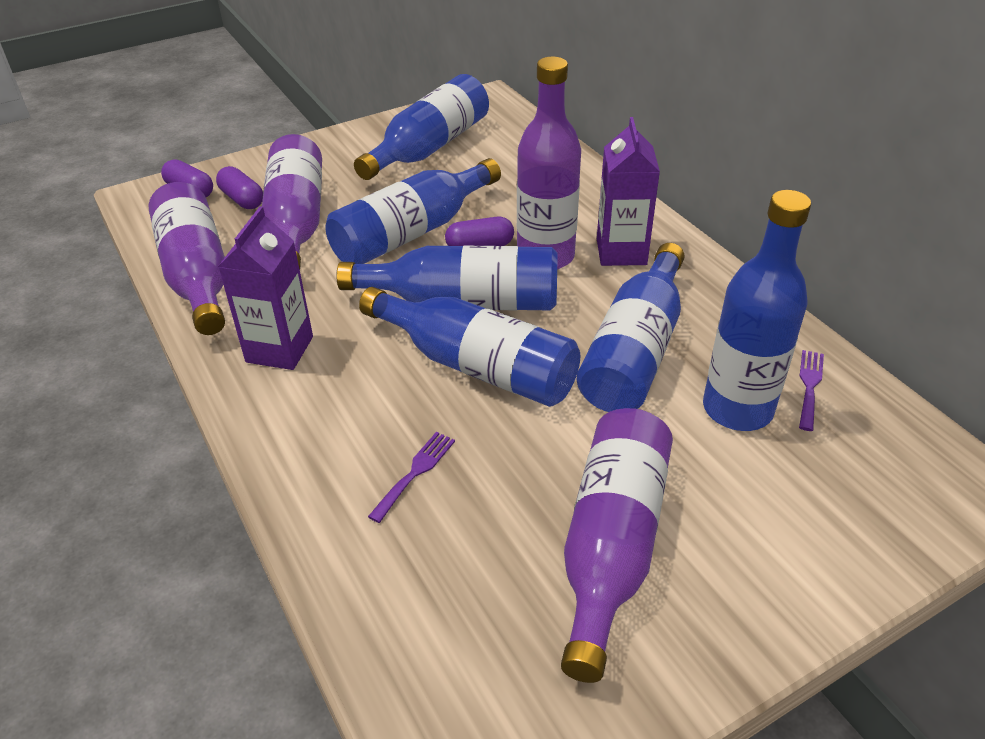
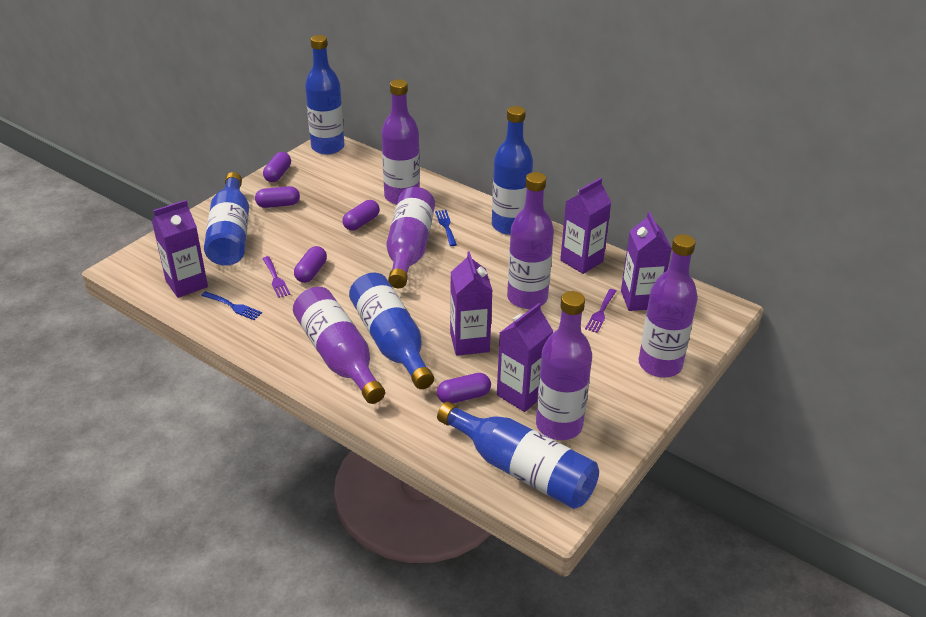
blue bottle: 6 -> 5
blue fork: 0 -> 2
purple bottle: 4 -> 6
purple capsule: 3 -> 5
purple carton: 2 -> 5

